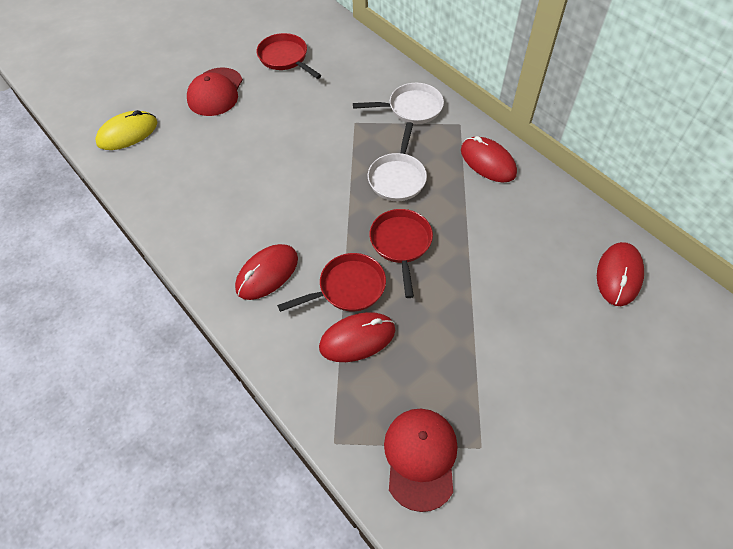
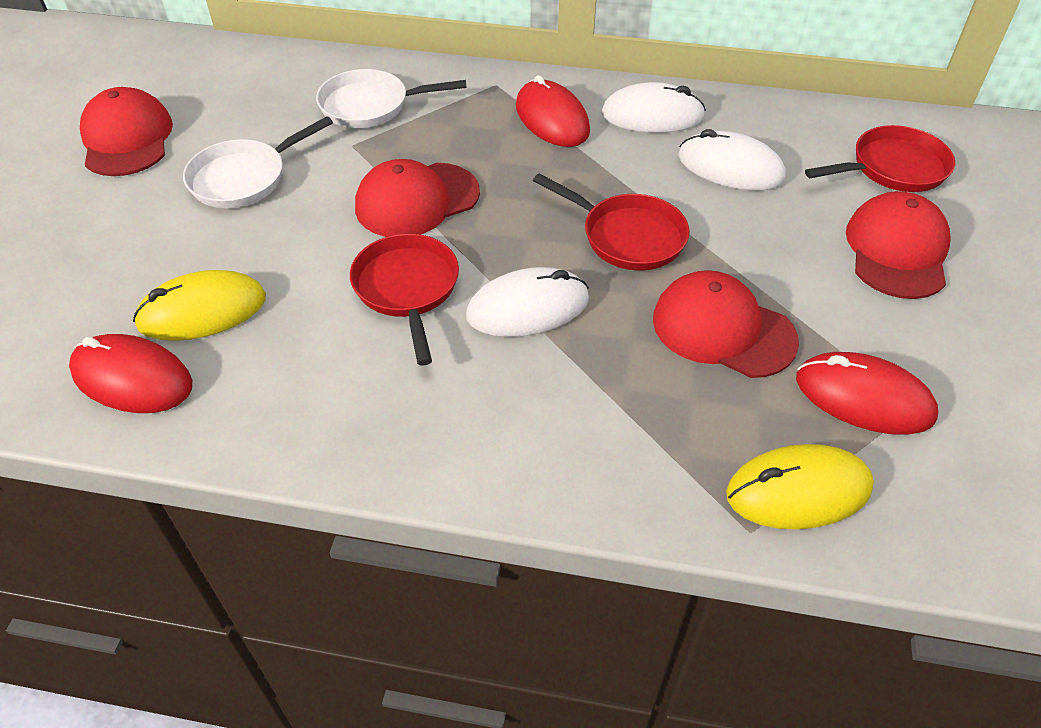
red cap: 2 -> 4
red mouse: 4 -> 3
white mouse: 0 -> 3
yellow mouse: 1 -> 2

